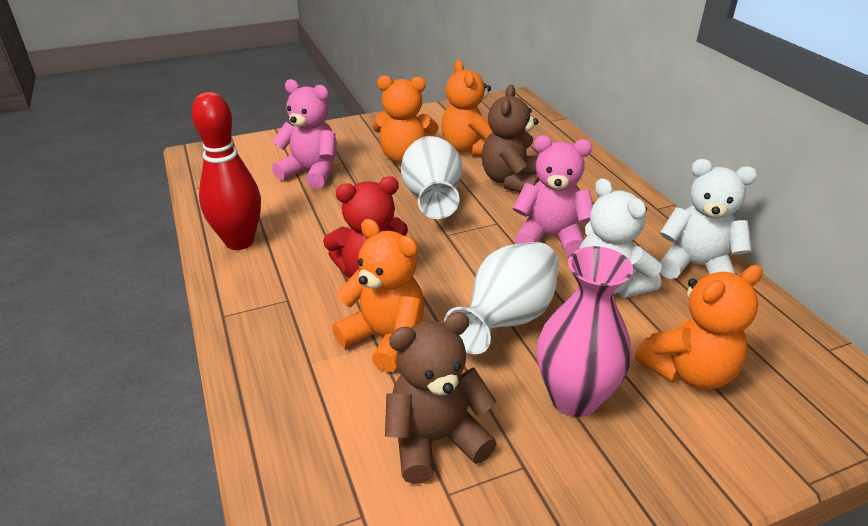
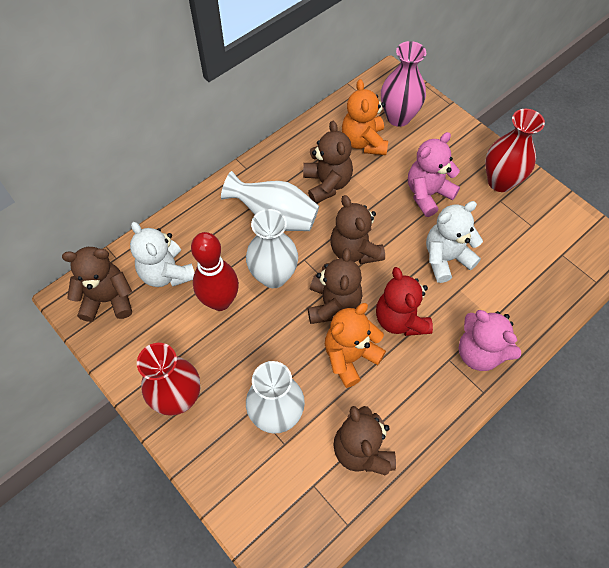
brown teddy bear: 2 -> 5
orange teddy bear: 4 -> 2
red vase: 0 -> 2
white vase: 2 -> 3

